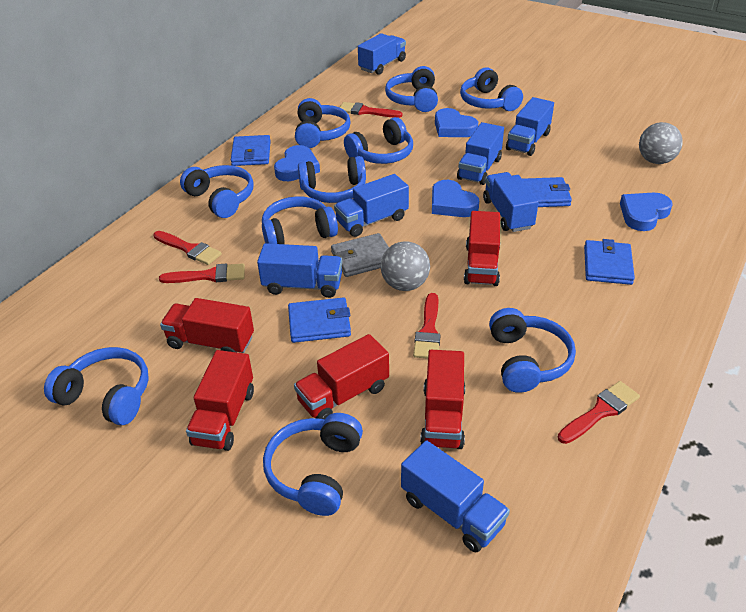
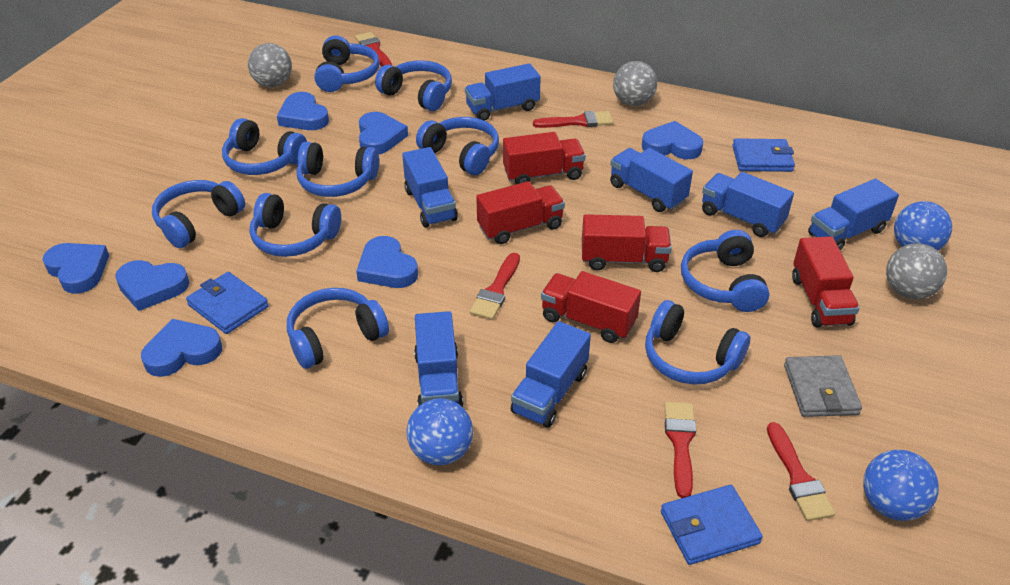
blue ball: 0 -> 3
blue heart: 4 -> 7
blue wallet: 4 -> 3
grey ball: 2 -> 3

